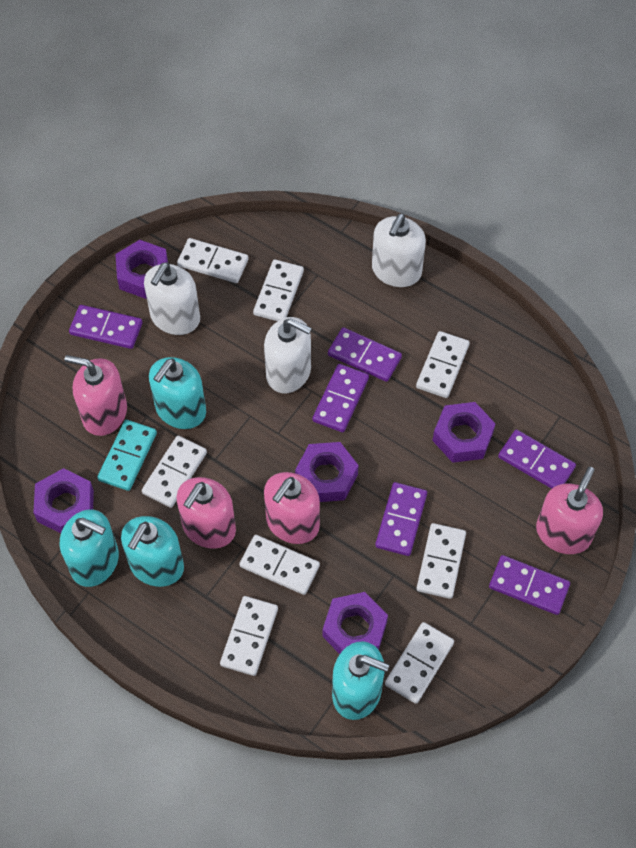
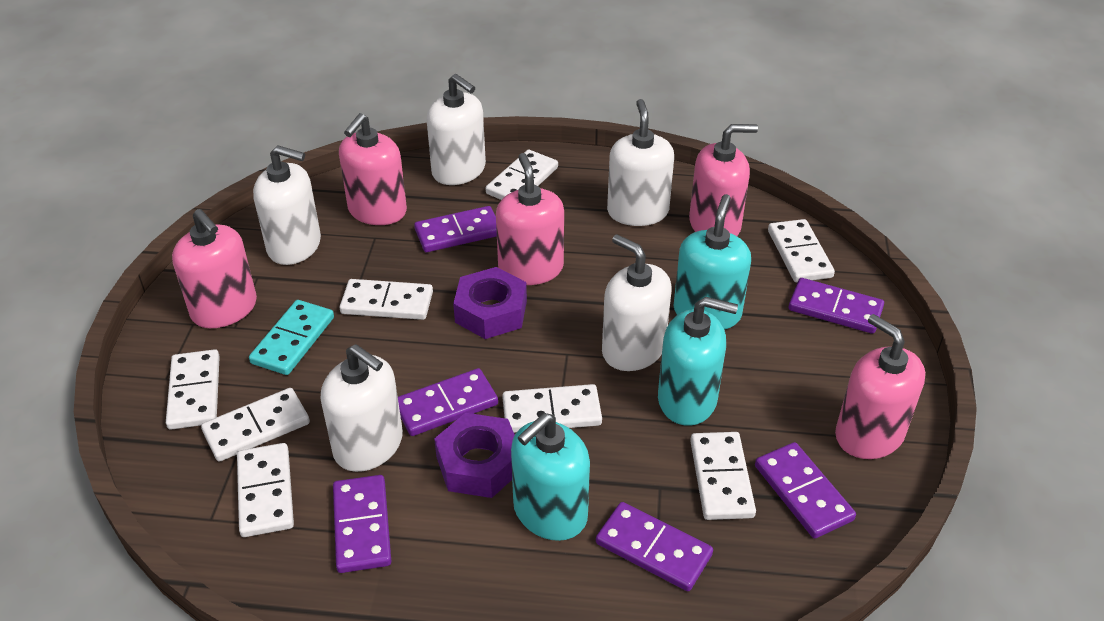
pink soap dispenser: 4 -> 5
purple nut: 5 -> 2
turquoise soap dispenser: 4 -> 3
white soap dispenser: 3 -> 5

